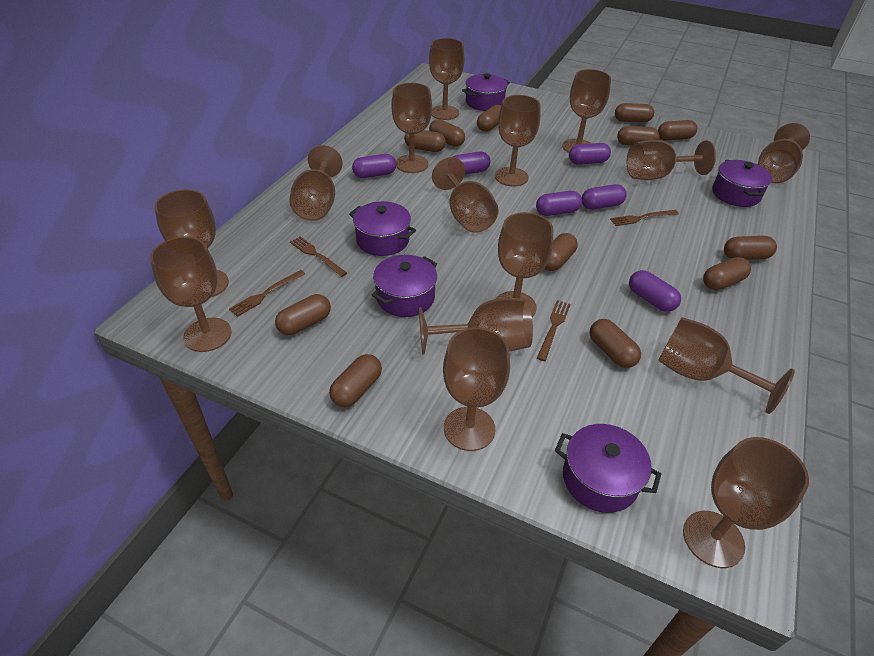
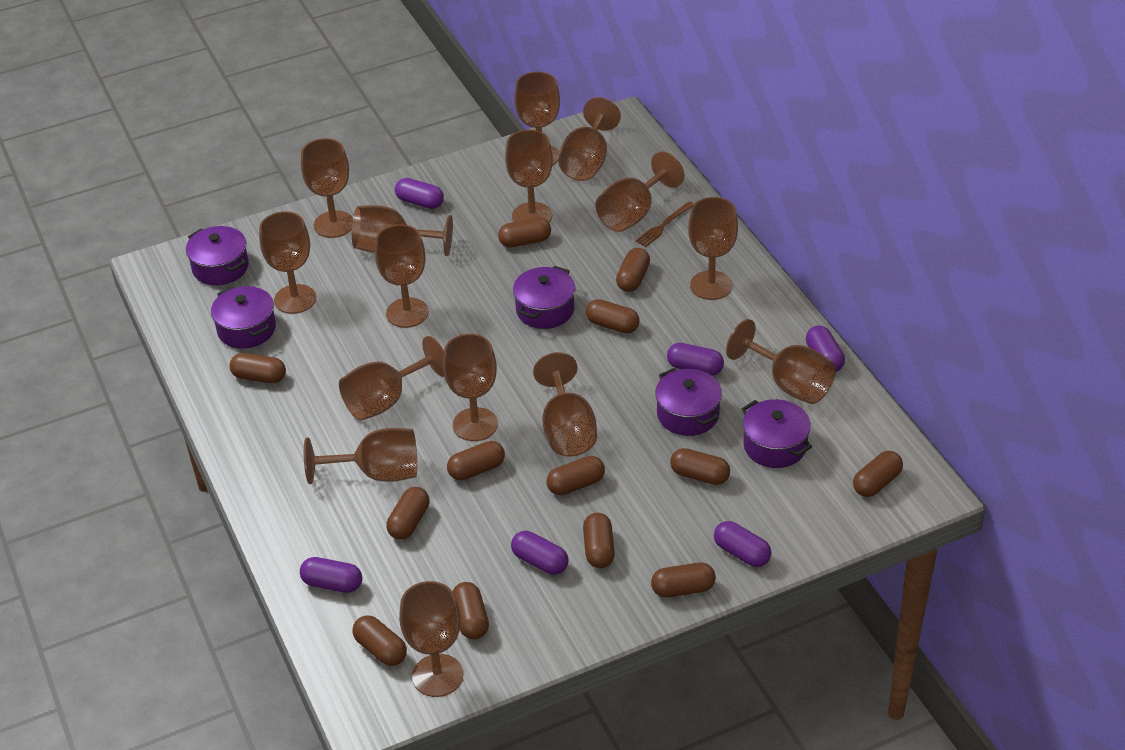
brown capsule: 12 -> 13
brown fork: 4 -> 1

